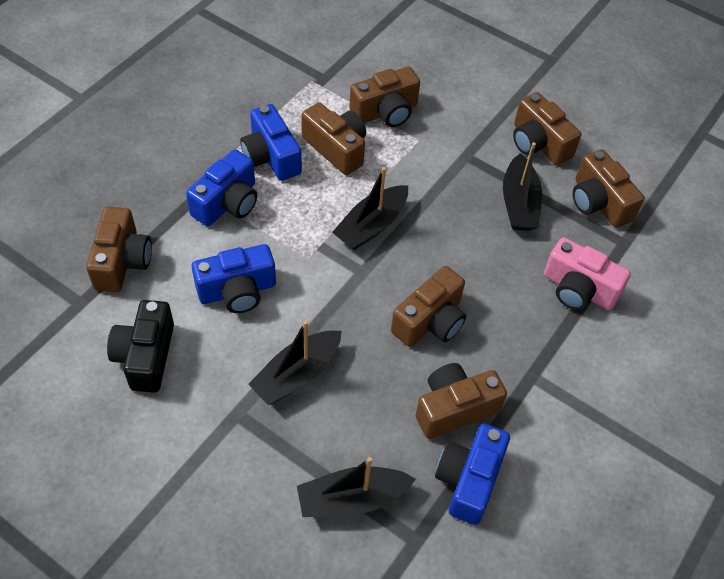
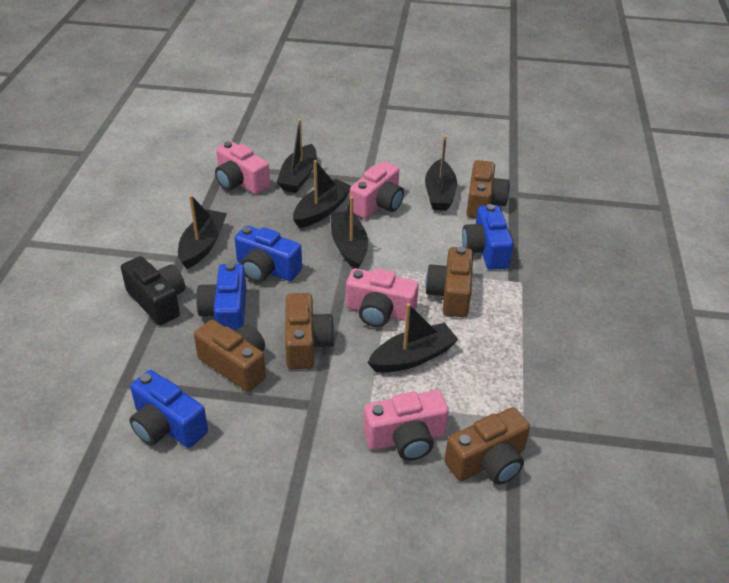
black boat: 4 -> 6
brown camera: 7 -> 5
pink camera: 1 -> 4

